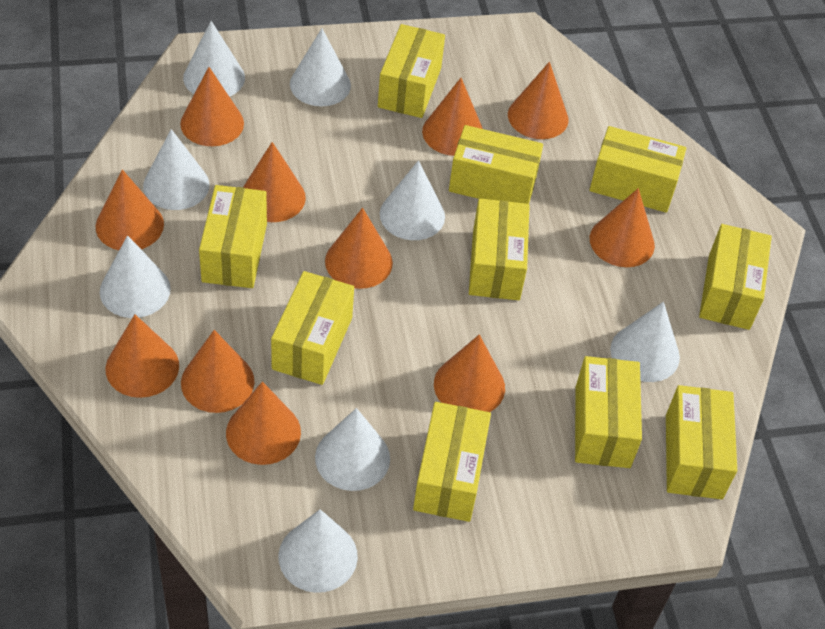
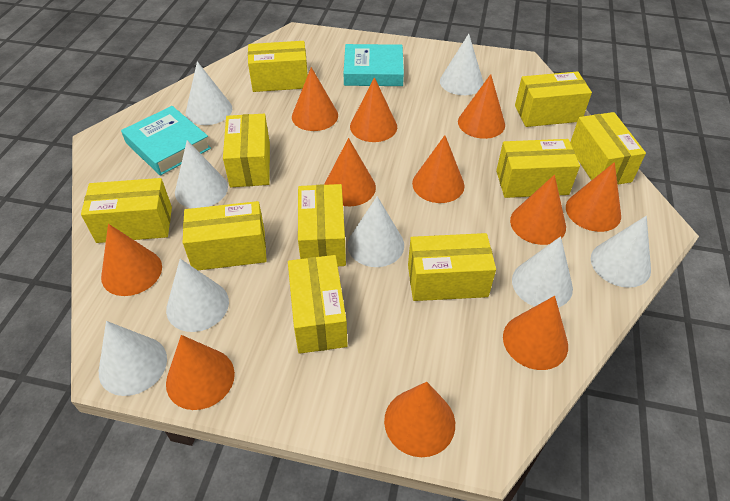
turquoise book: 0 -> 2

